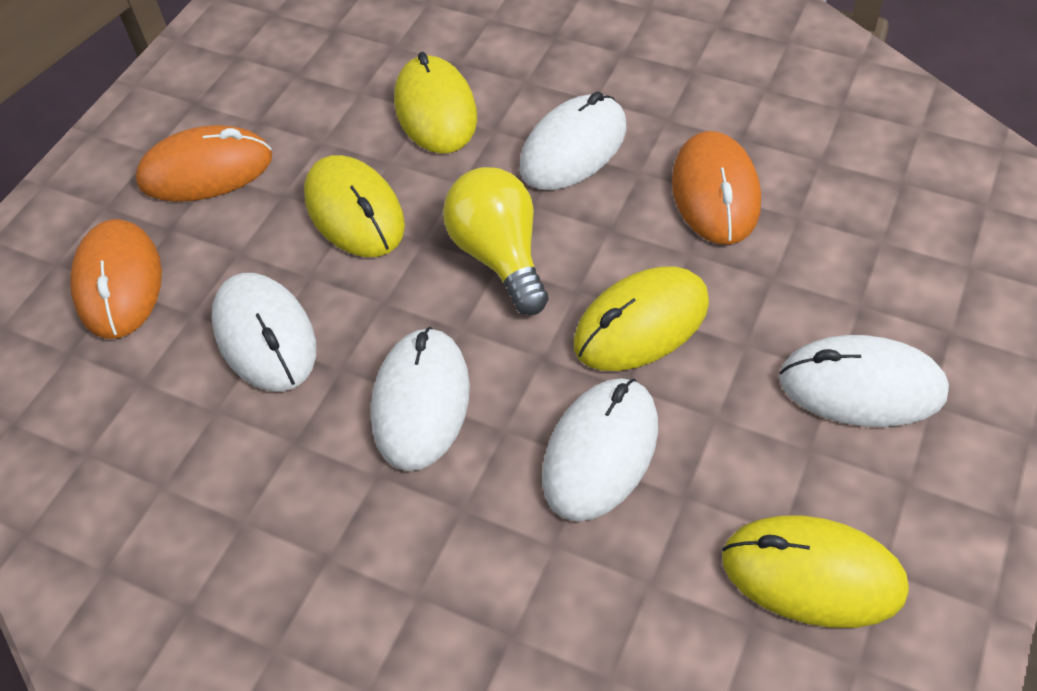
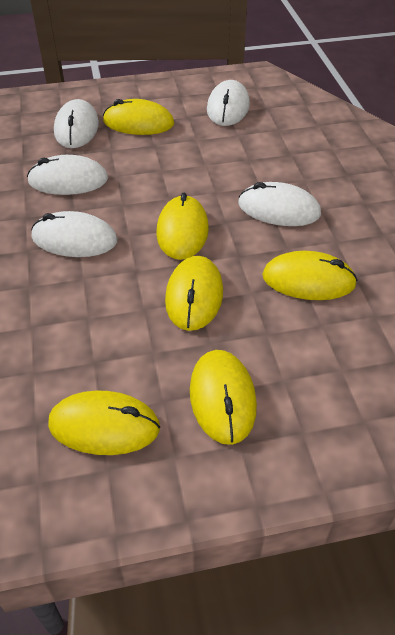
orange mouse: 3 -> 0
yellow light bulb: 1 -> 0
yellow mouse: 4 -> 6

